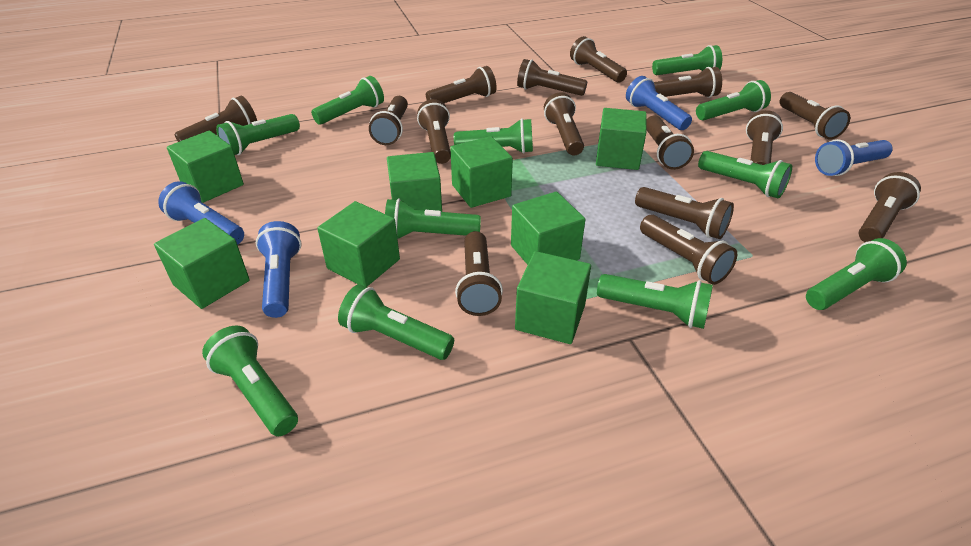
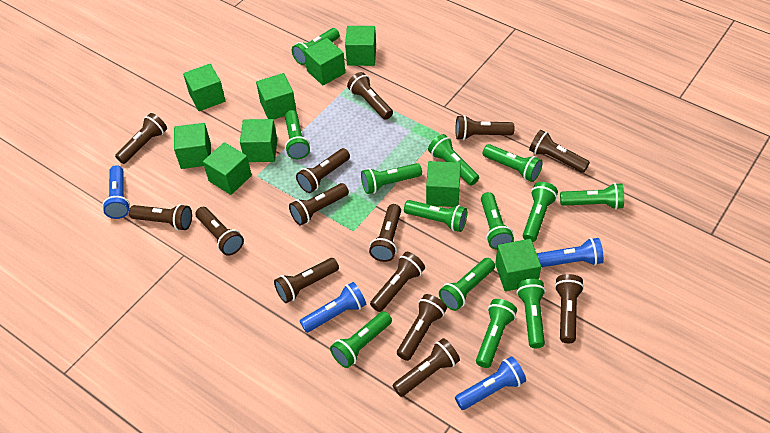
brown flashlight: 15 -> 14
green cube: 8 -> 9
green flashlight: 11 -> 13

